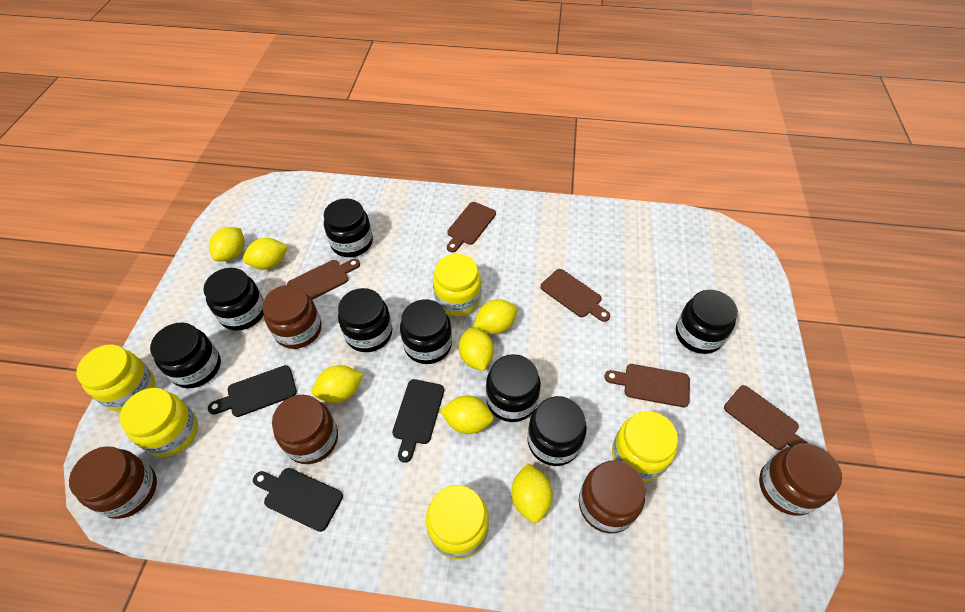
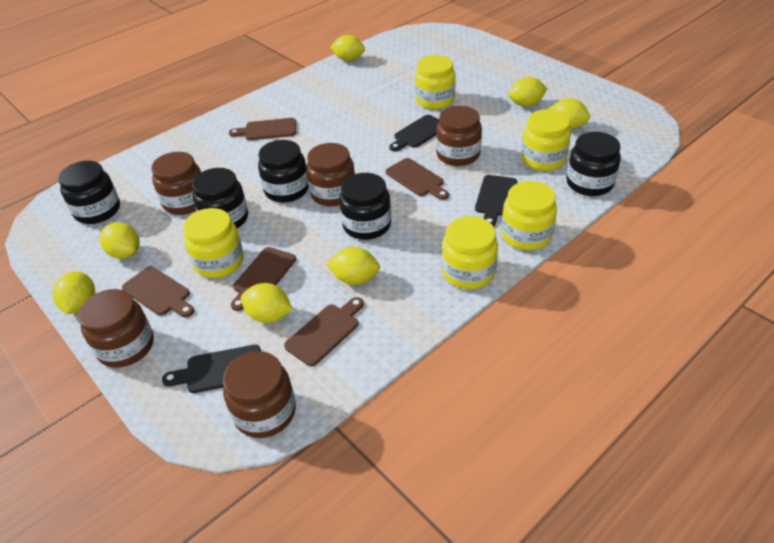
black jar: 8 -> 5

